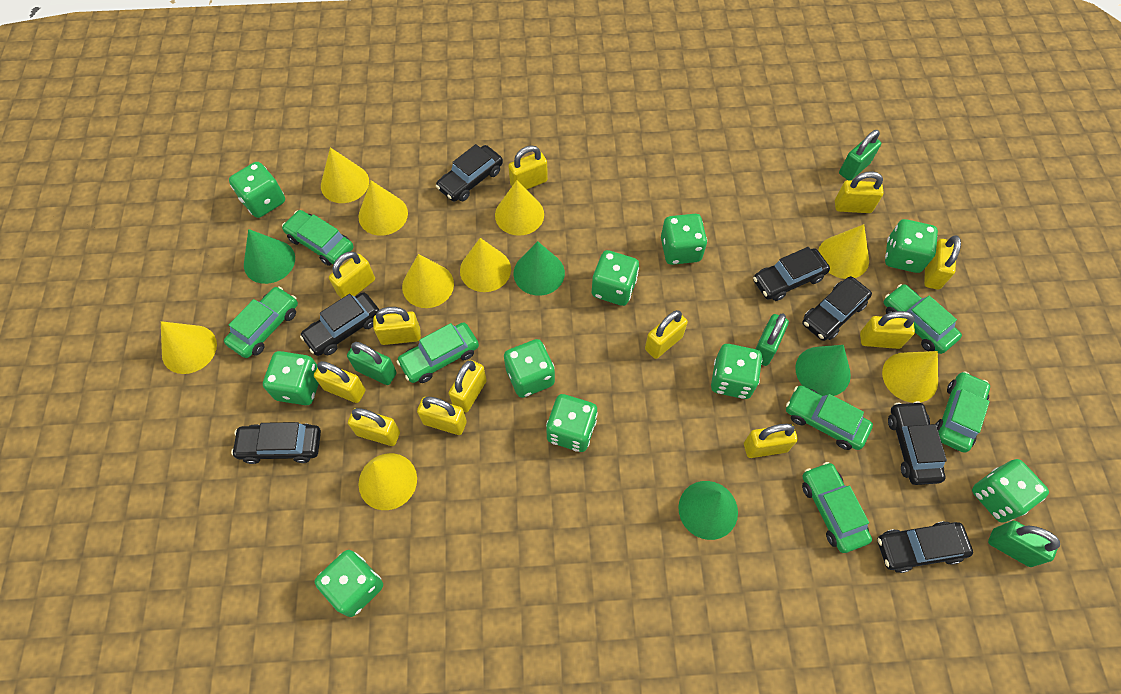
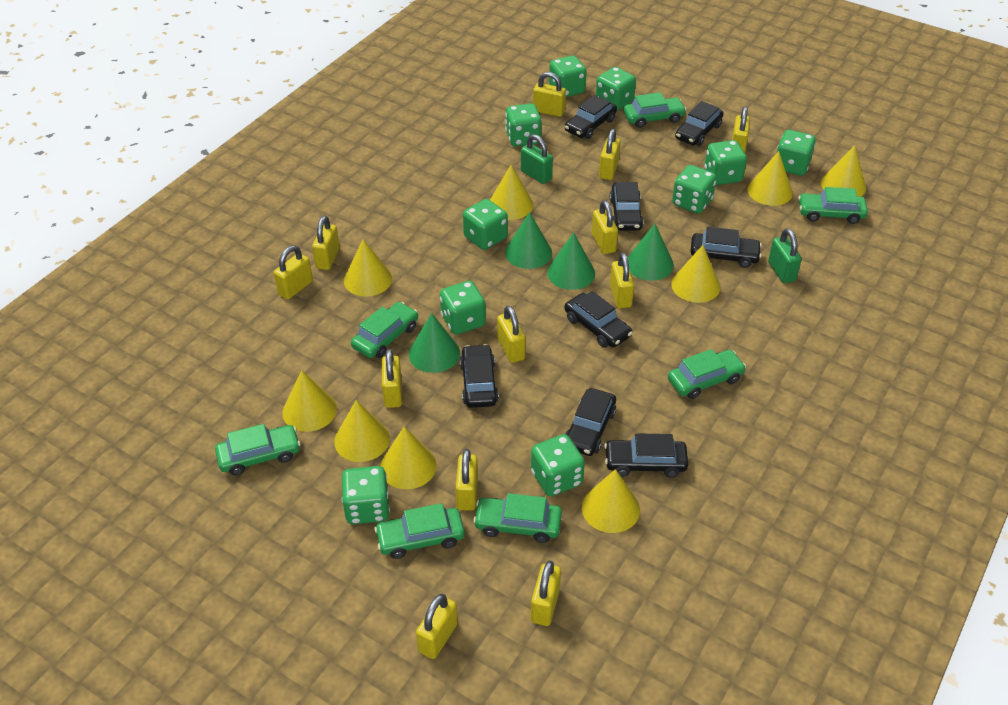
black car: 7 -> 8
green padlock: 4 -> 2

